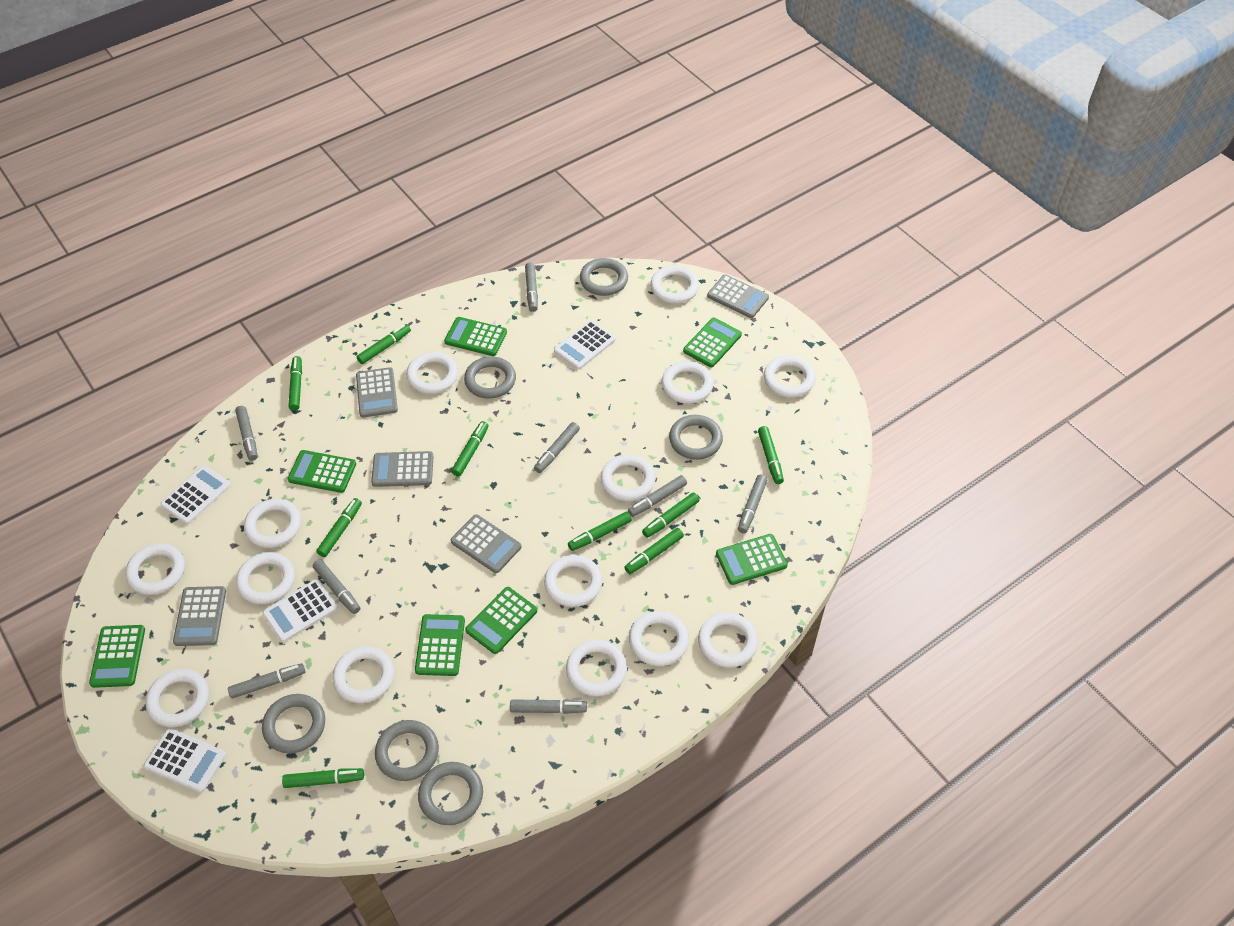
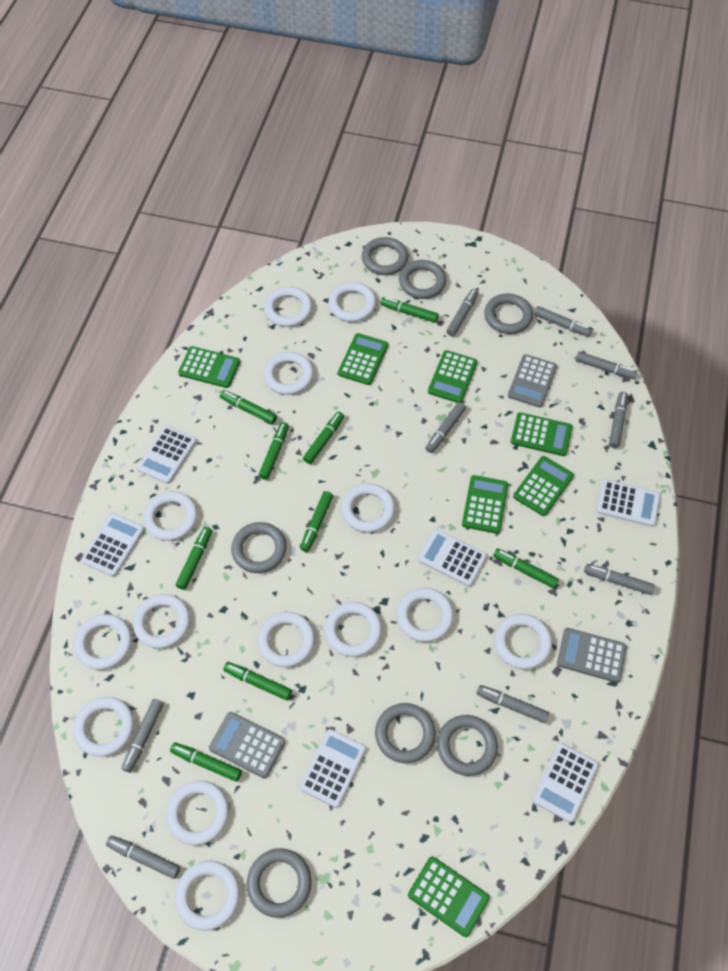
grey calculator: 5 -> 3
grey marker: 8 -> 9
grey ring: 6 -> 7
white calculator: 4 -> 6

